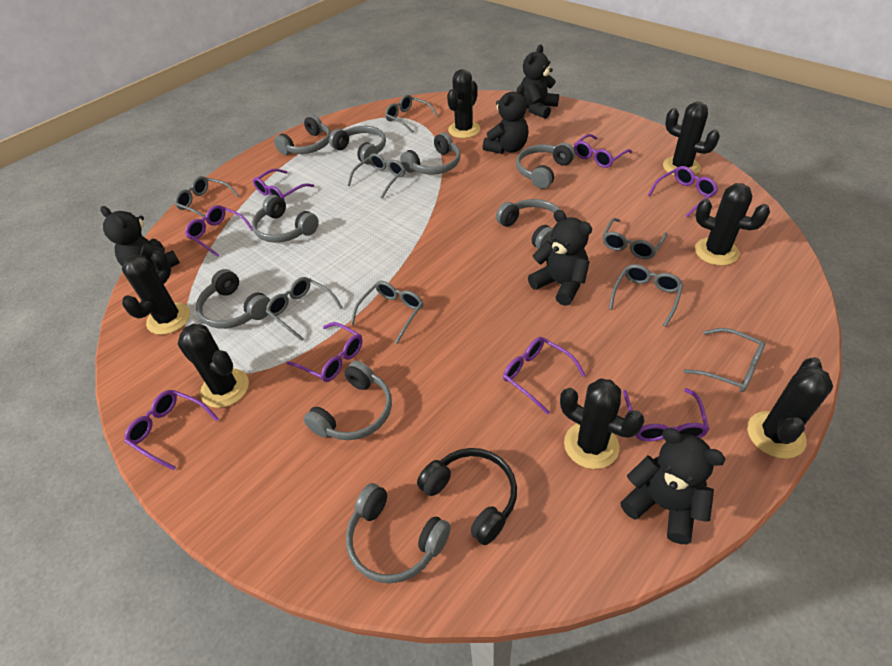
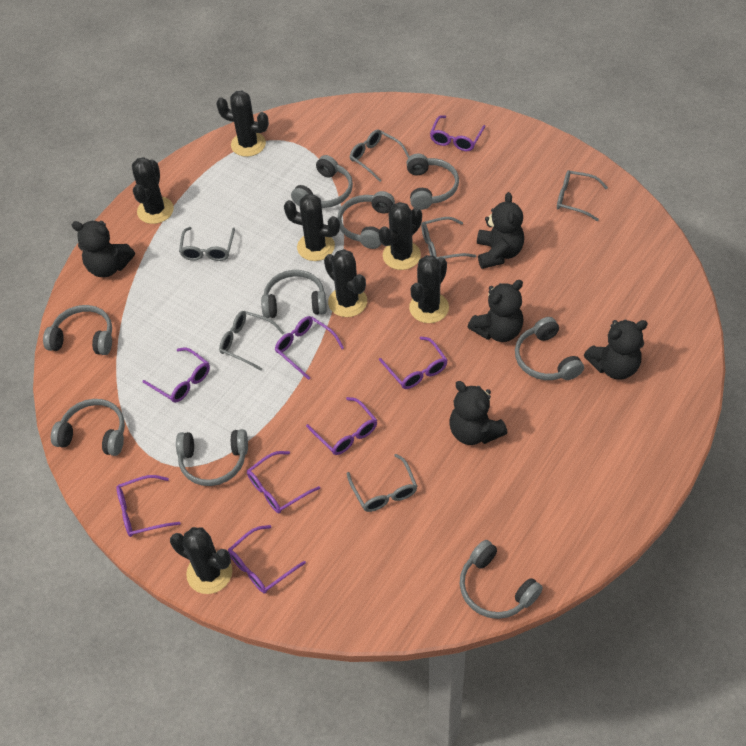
black headphones: 1 -> 0
grey glasses: 8 -> 6

